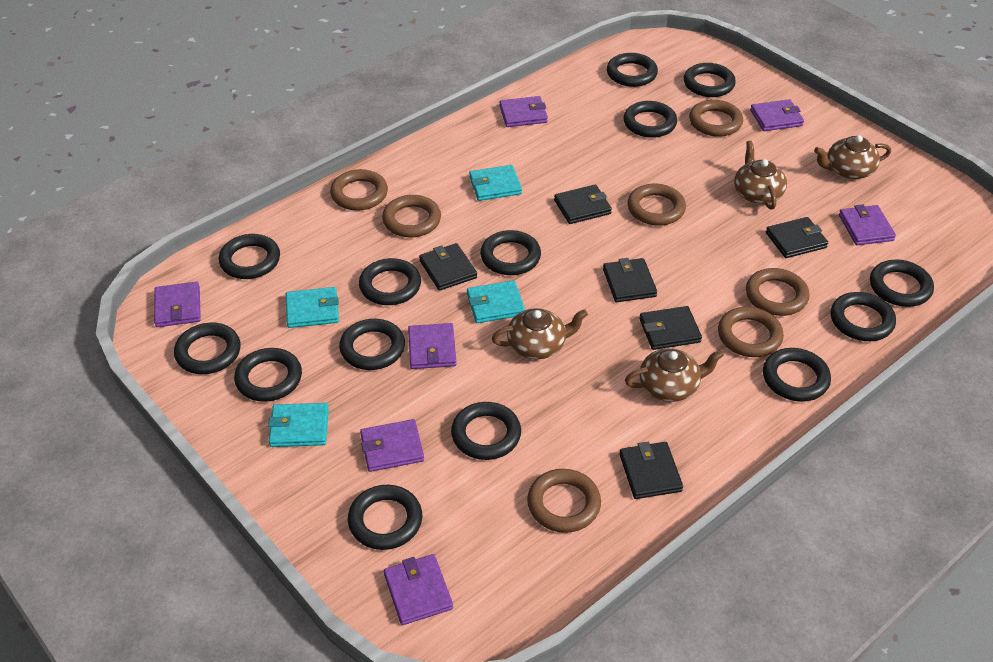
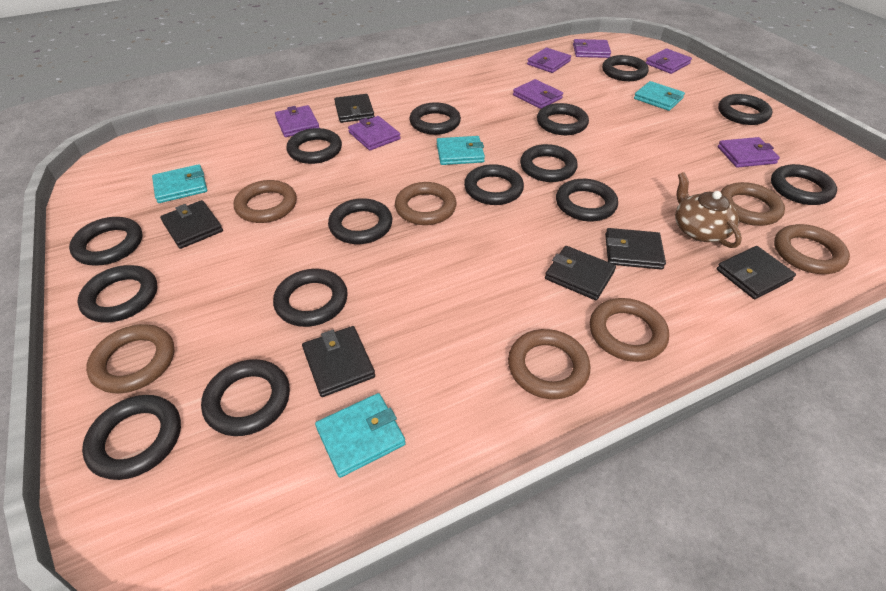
black ring: 14 -> 15
brown teapot: 4 -> 1

